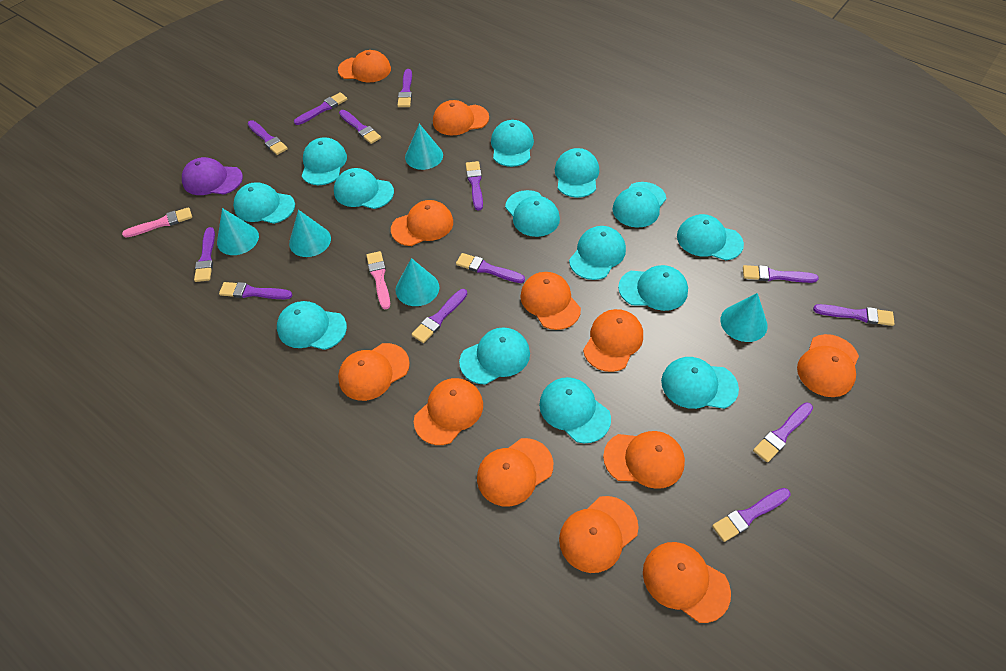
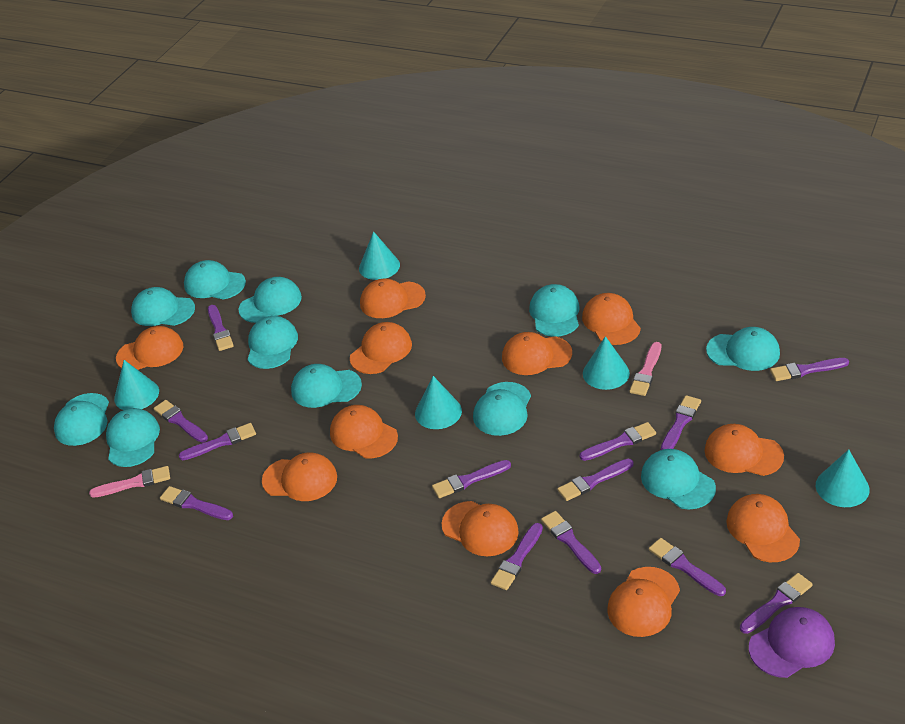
orange cap: 12 -> 11
turquoise cap: 14 -> 11

